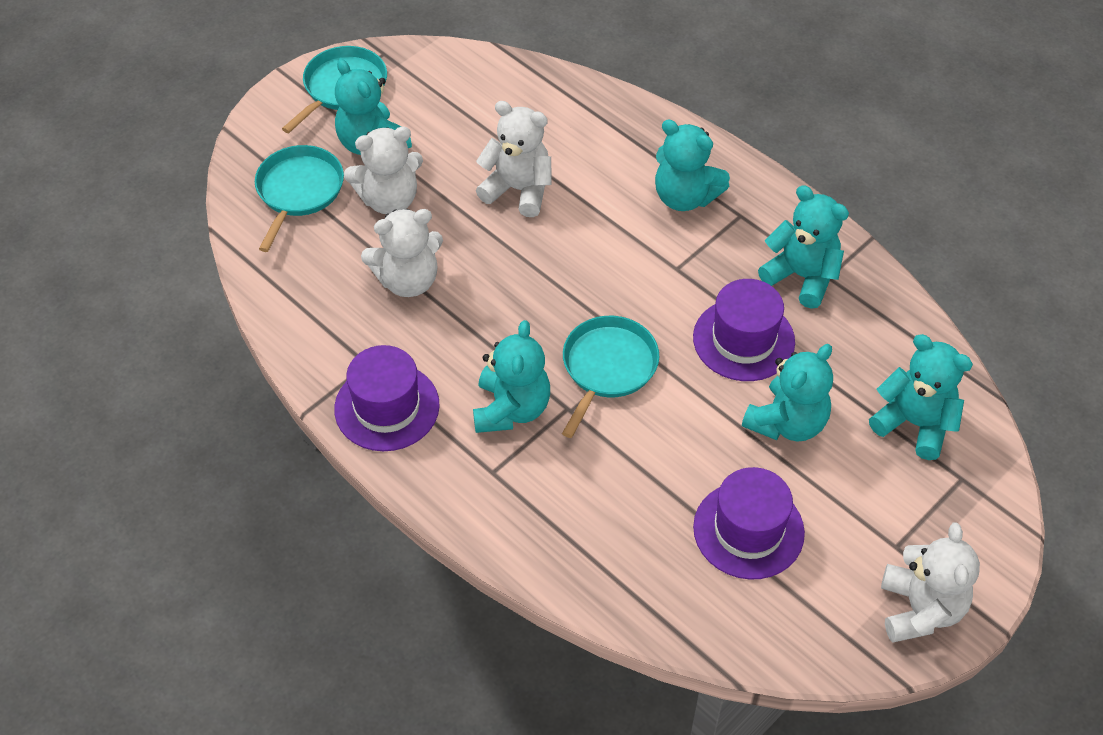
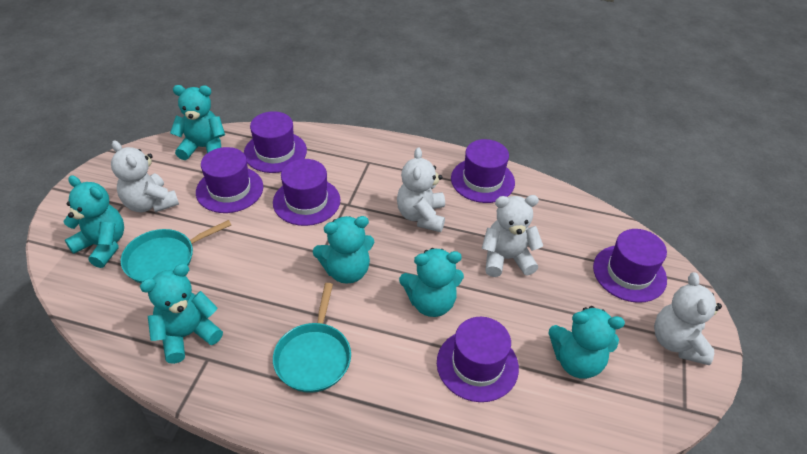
purple hat: 3 -> 6
turquoise pan: 3 -> 2

